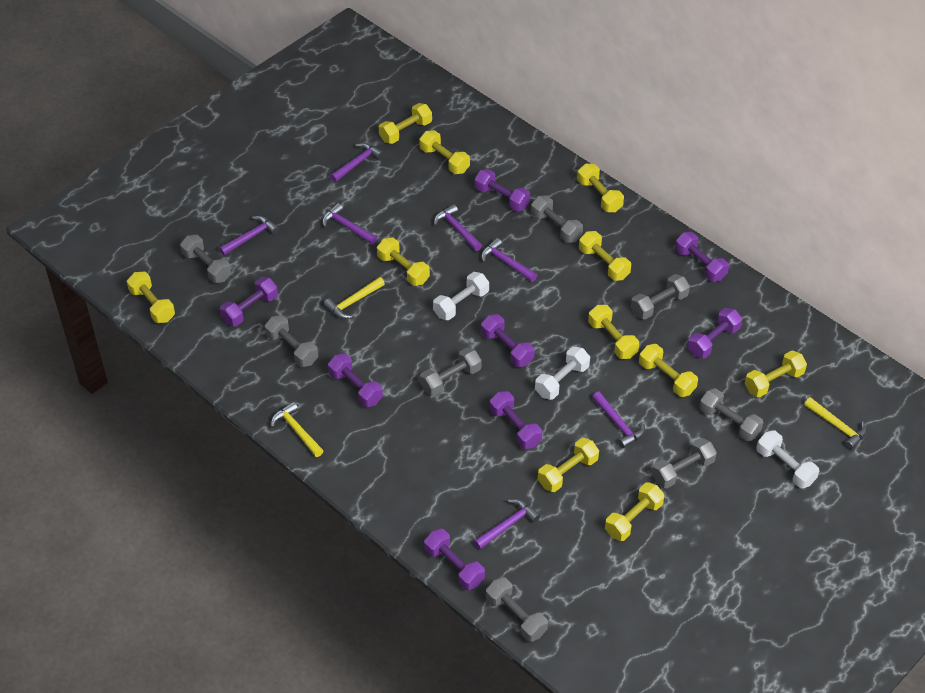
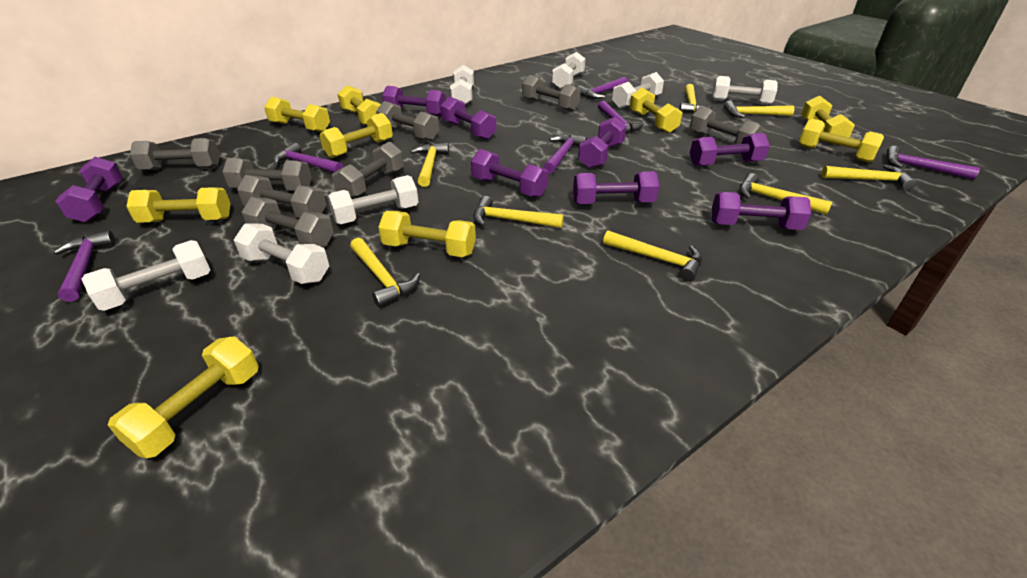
purple hammer: 7 -> 6
white dumbbell: 3 -> 7
yellow dumbbell: 11 -> 9
yellow hammer: 3 -> 8

